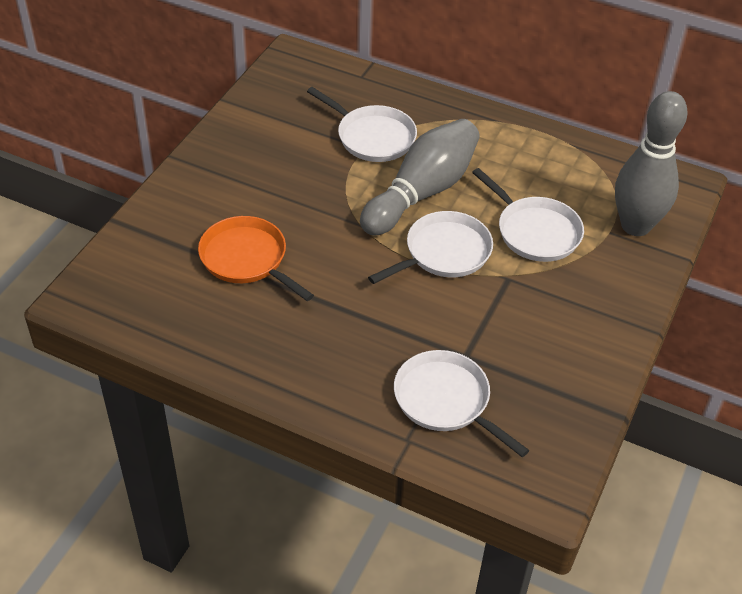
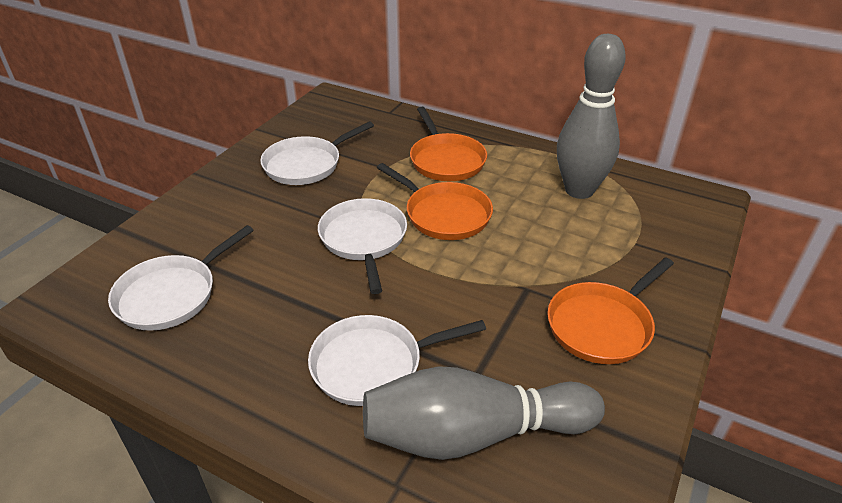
orange pan: 1 -> 3

